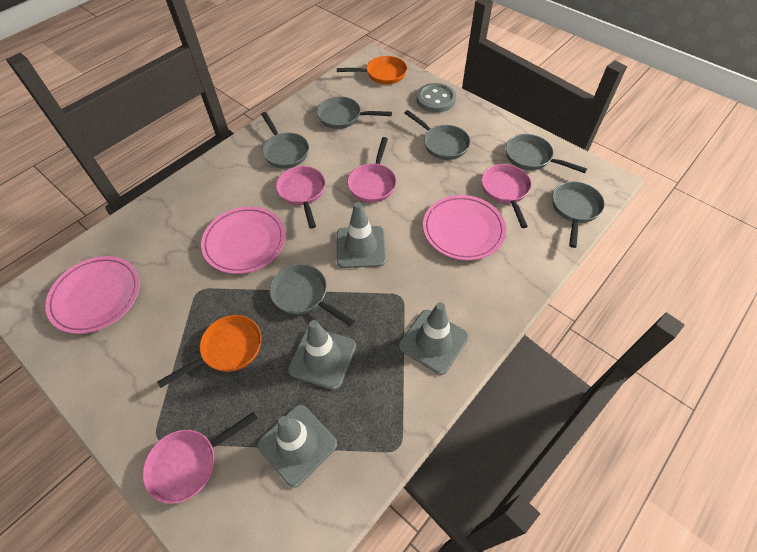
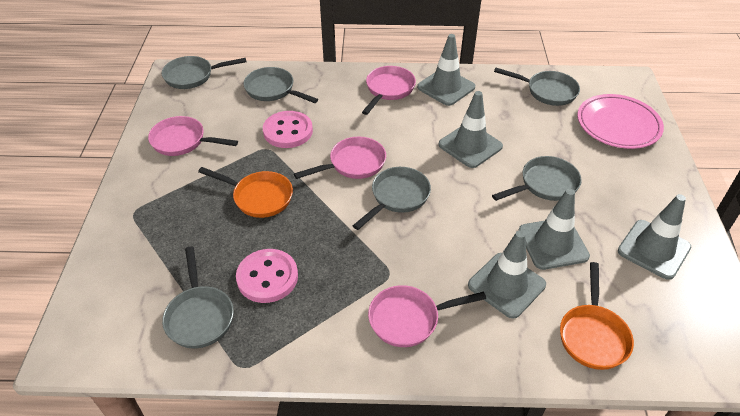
grey button: 1 -> 0
grey traffic cone: 4 -> 5
pink button: 0 -> 2
pink plate: 3 -> 1

